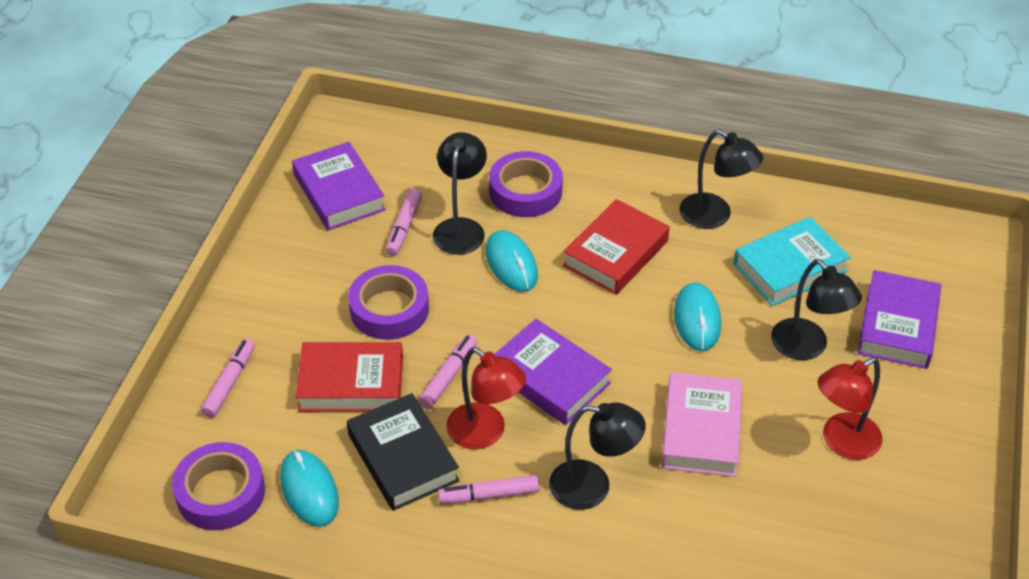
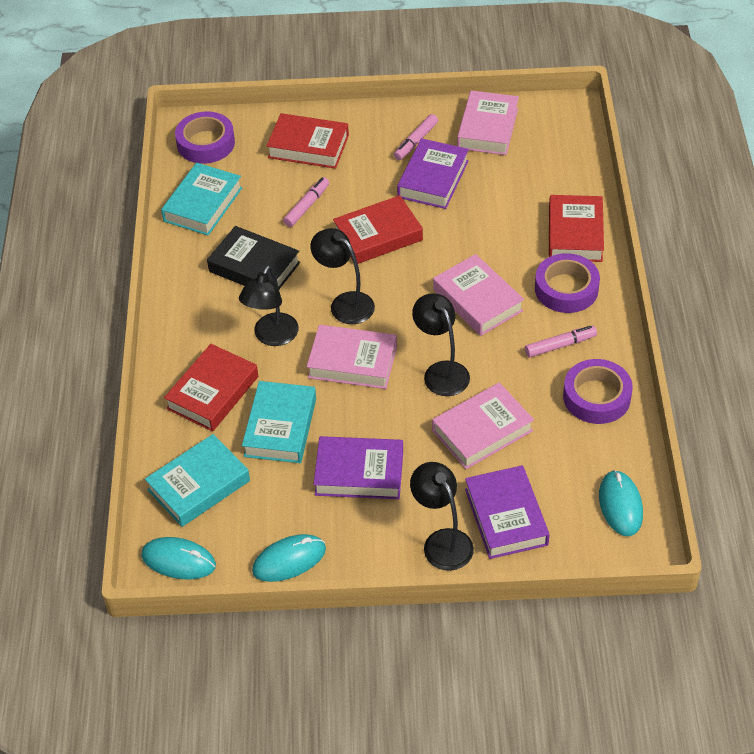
pink book: 1 -> 4
pink marker: 4 -> 3
red book: 2 -> 4
red lamp: 2 -> 0
turquoise book: 1 -> 3

